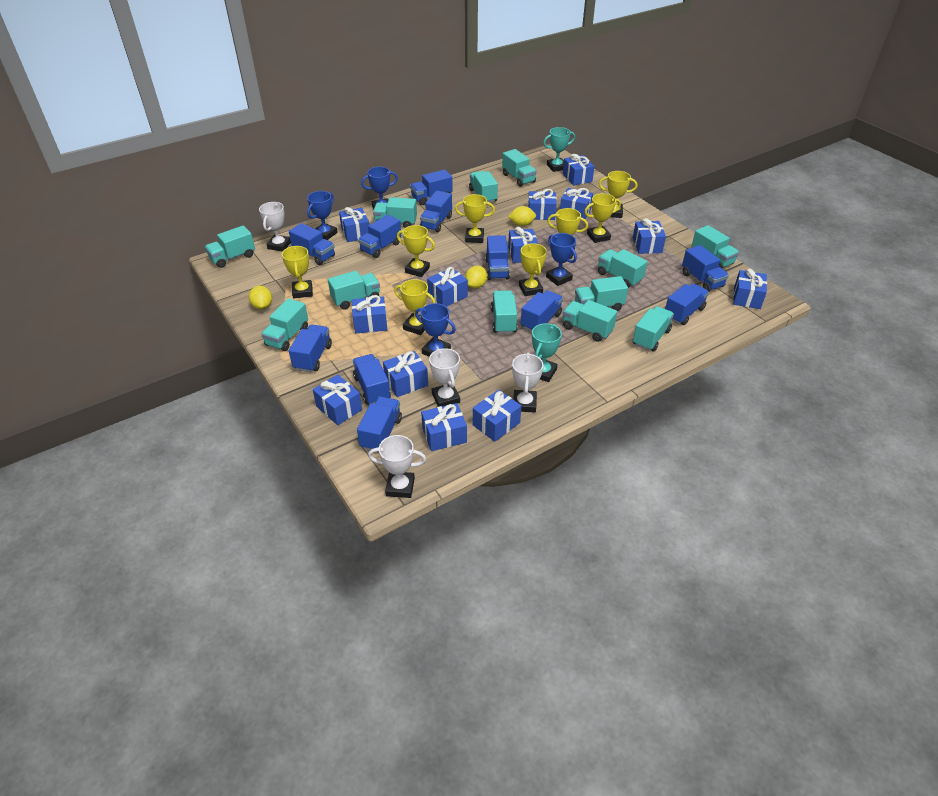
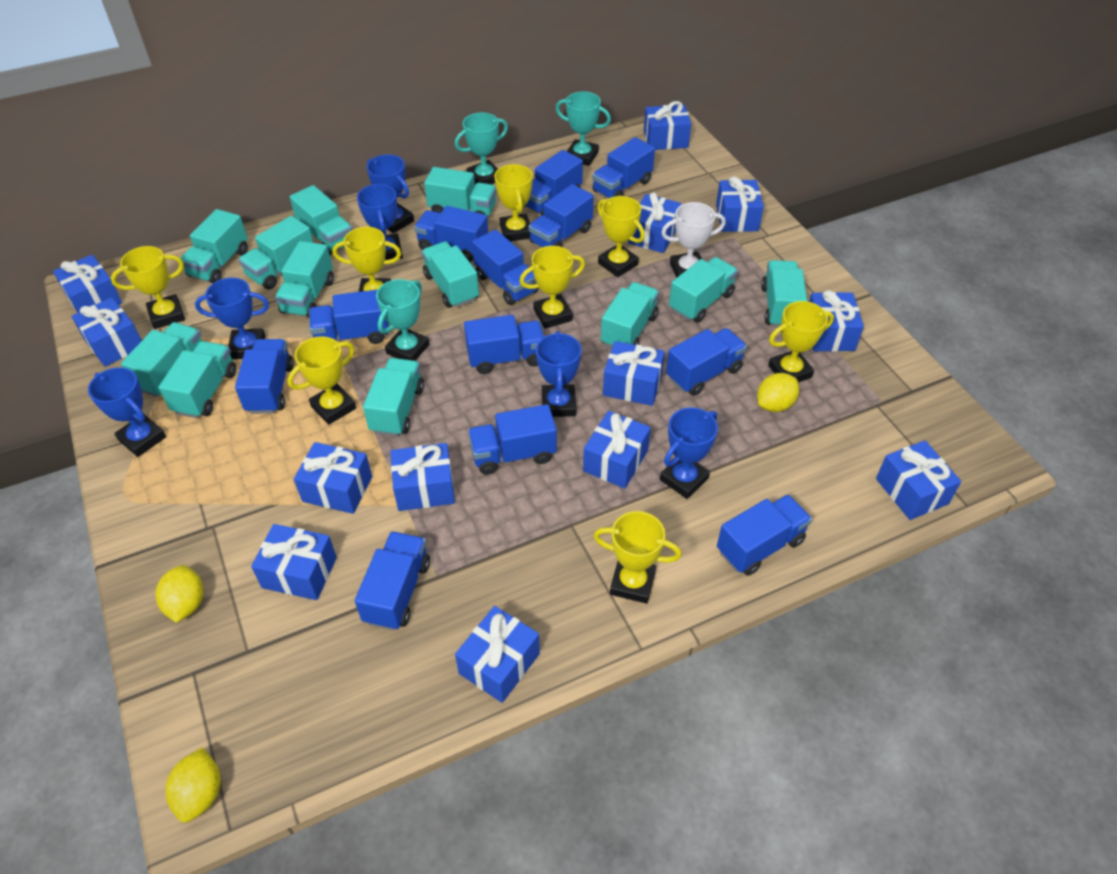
blue trophy: 4 -> 6
blue truck: 11 -> 12
turquoise trophy: 2 -> 3
white trophy: 4 -> 1

